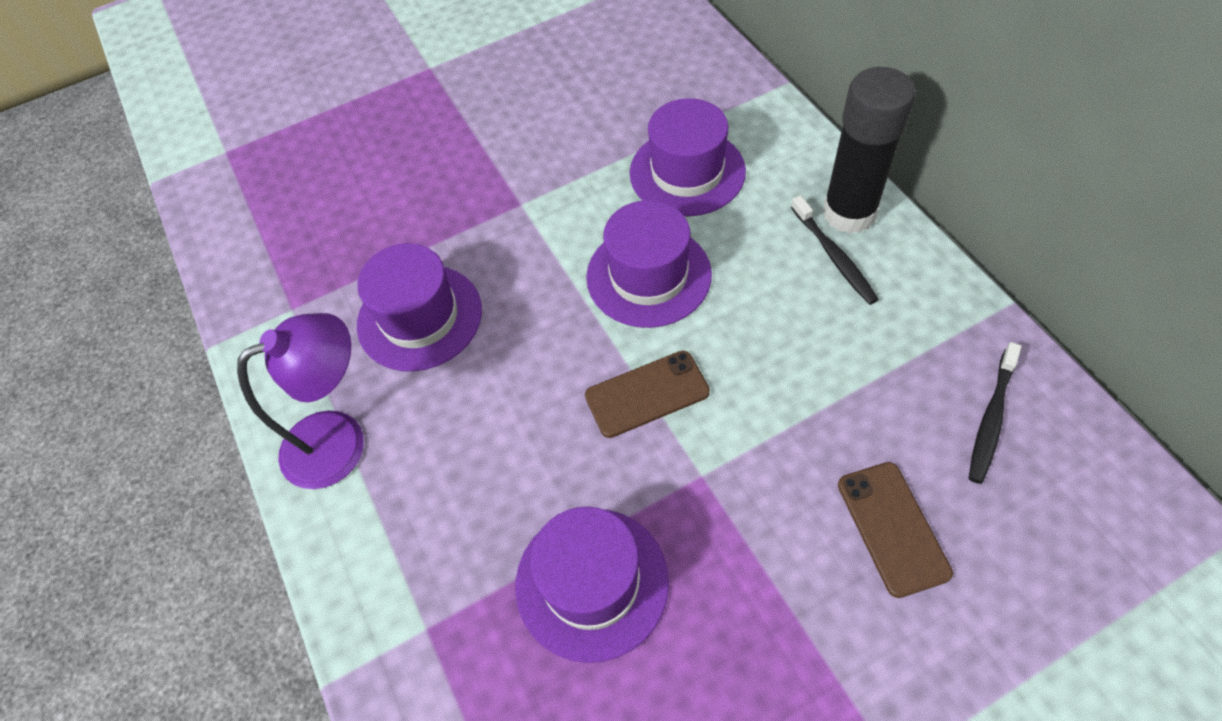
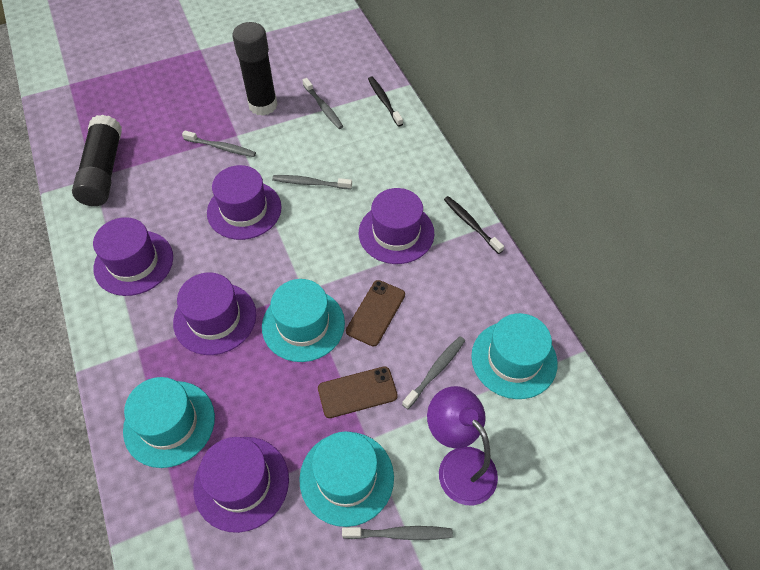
black glue stick: 1 -> 2
grey toothbrush: 0 -> 5
purple hat: 4 -> 5
turquoise hat: 0 -> 4

